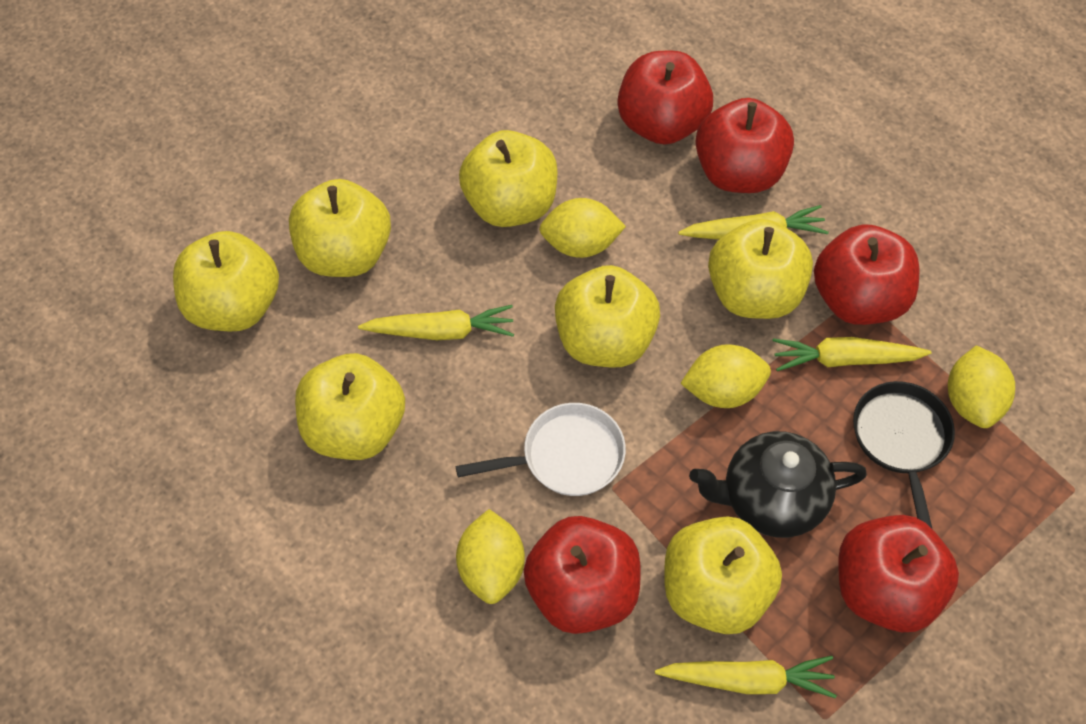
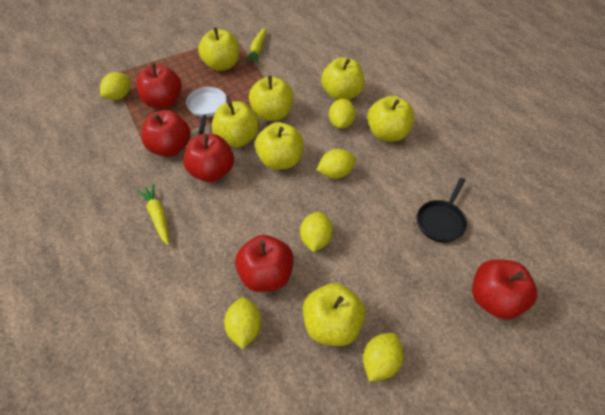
black teapot: 1 -> 0
yellow carrot: 4 -> 2
yellow lemon: 4 -> 6

